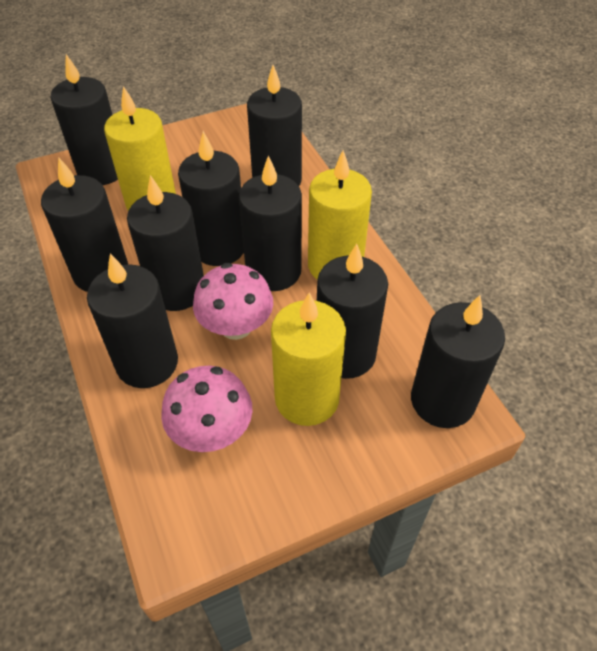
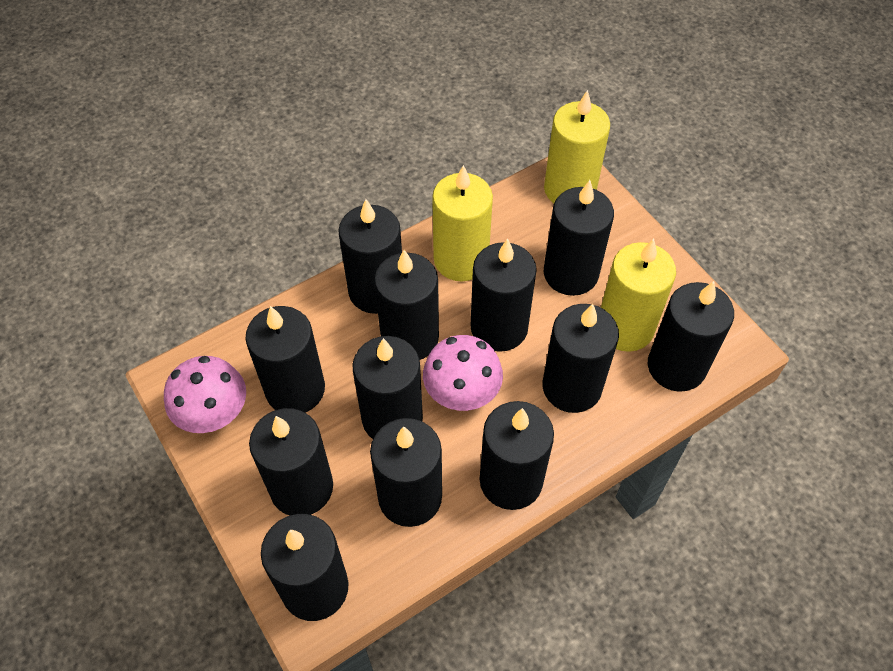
black candle: 9 -> 12

